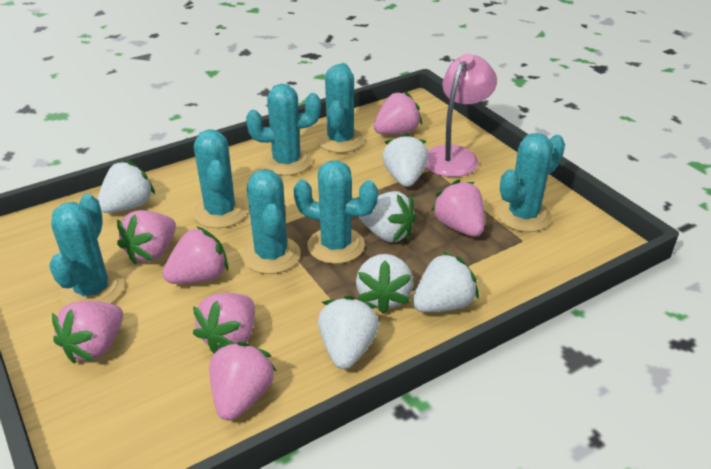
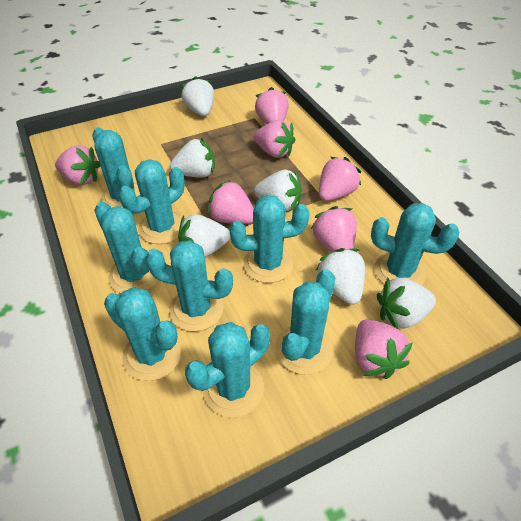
pink lamp: 1 -> 0
turquoise cactus: 7 -> 9

